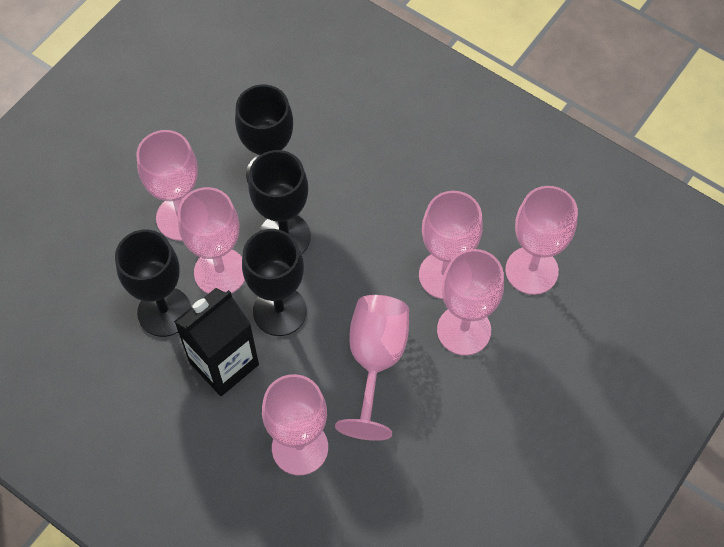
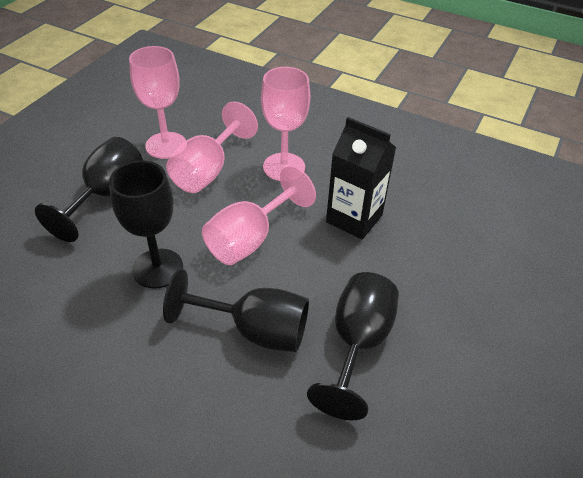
pink goblet: 7 -> 4

